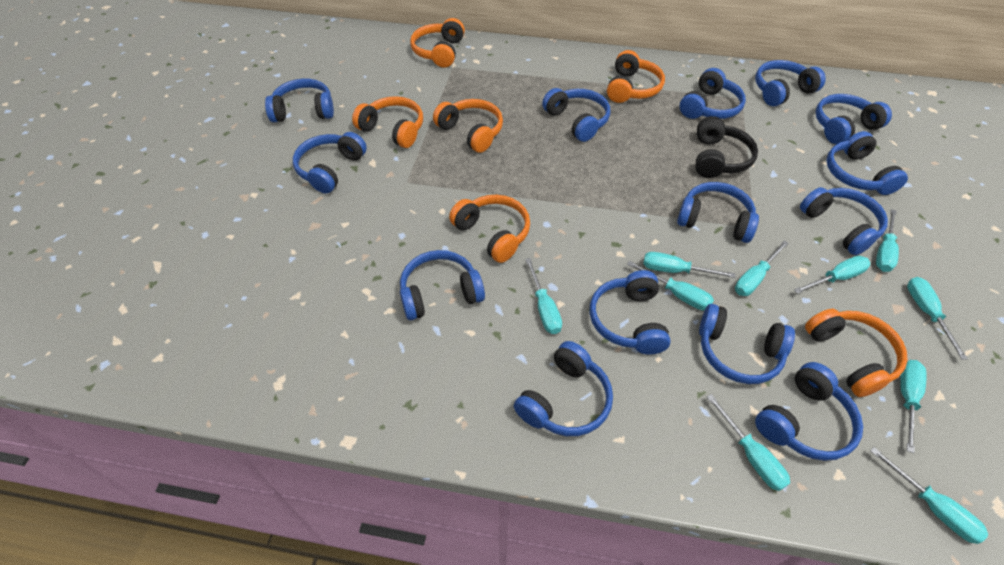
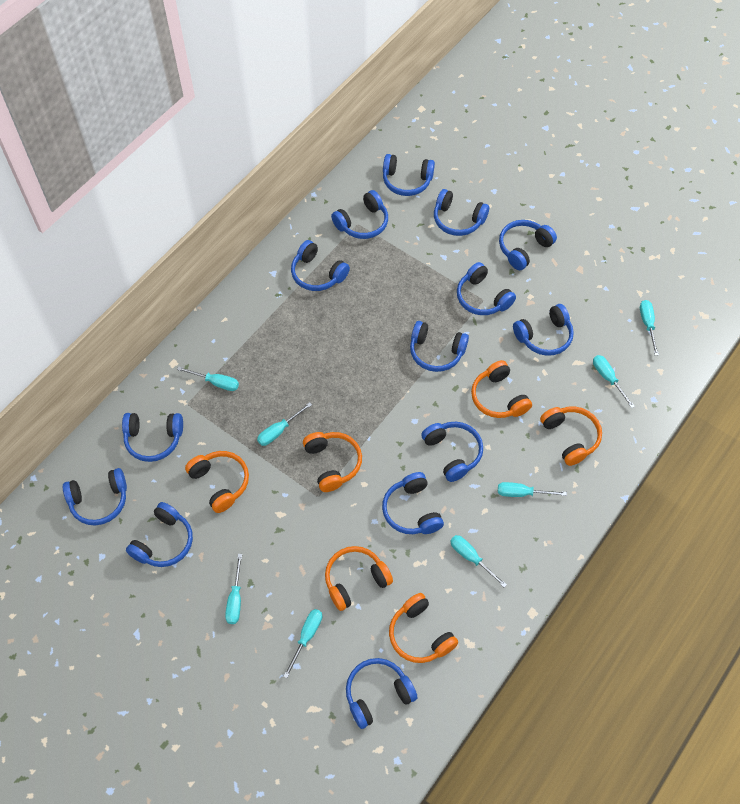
black headphones: 1 -> 0
turquoise screwdriver: 10 -> 8

